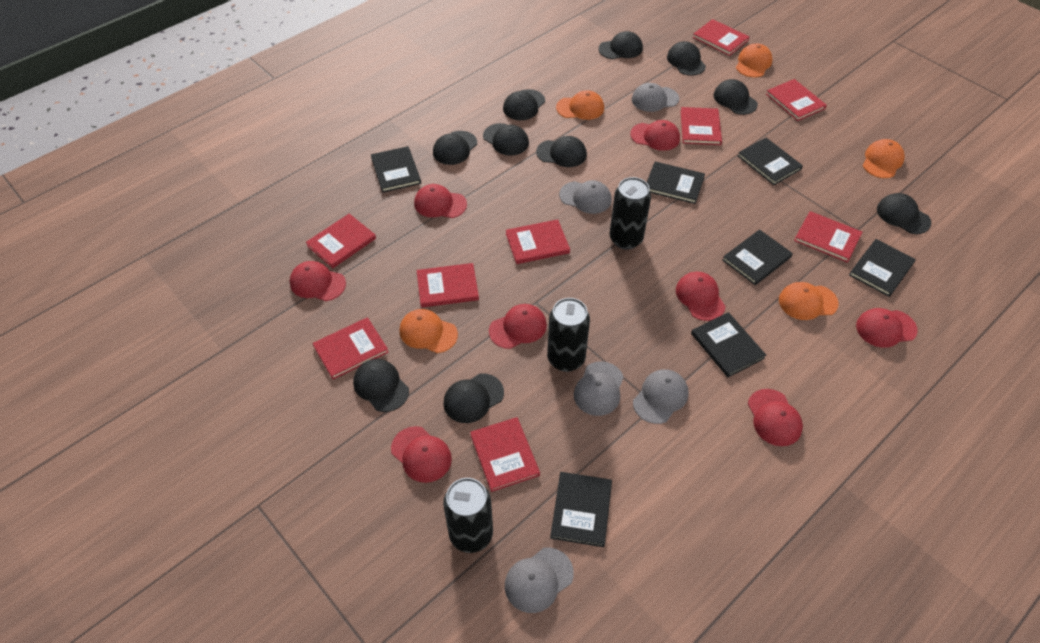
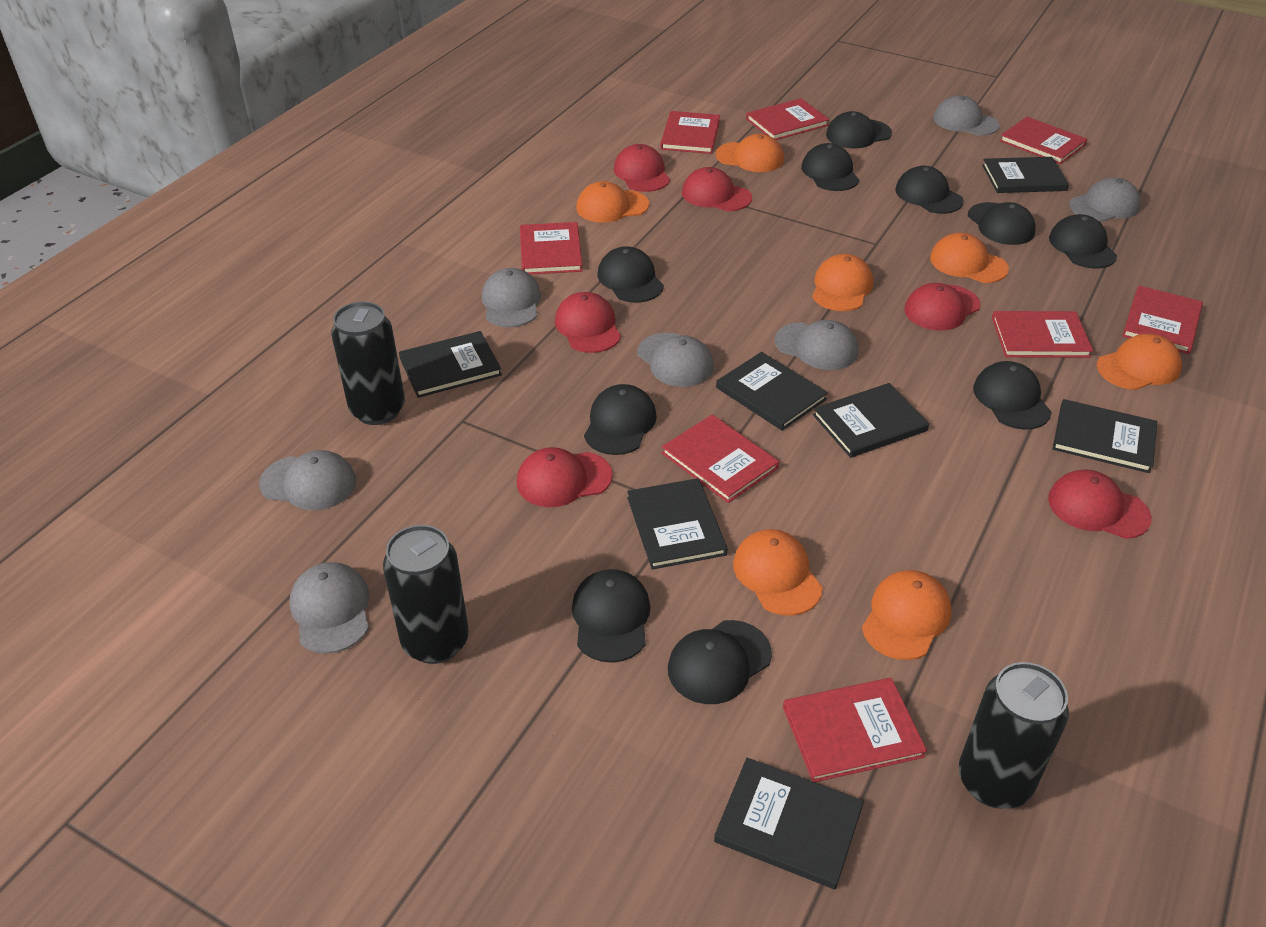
grey cap: 5 -> 7
orange cap: 5 -> 7
red book: 9 -> 8
red cap: 8 -> 6

